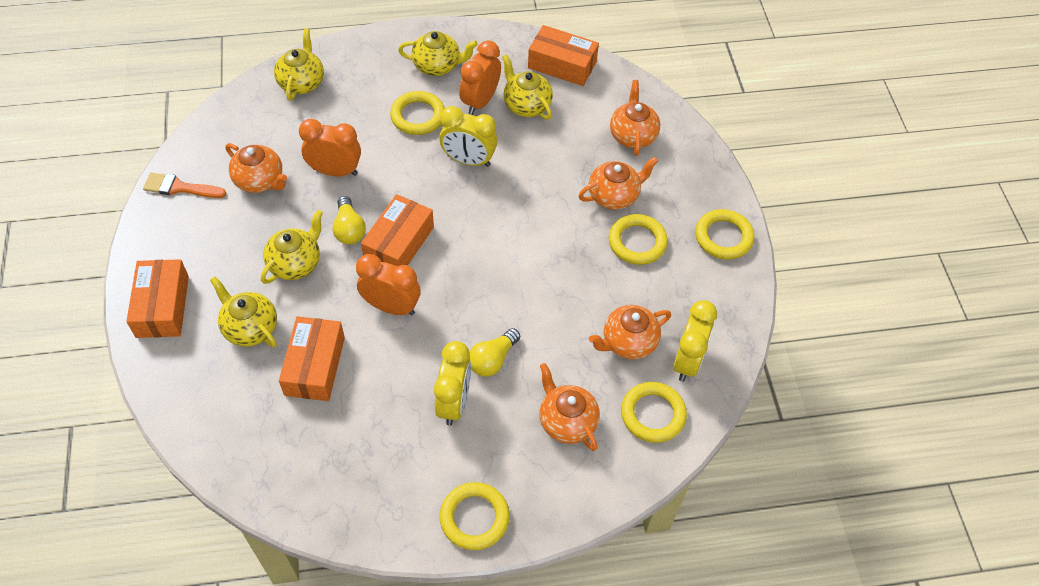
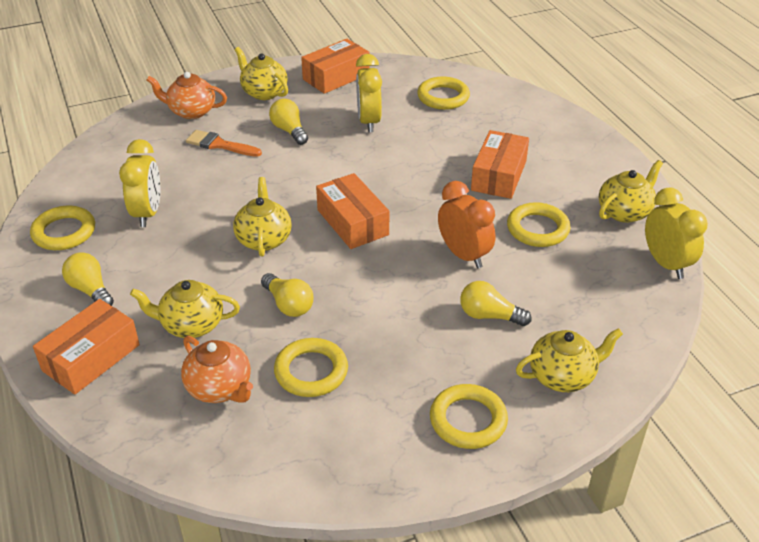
orange clock: 3 -> 1
orange teapot: 5 -> 2
yellow light bulb: 2 -> 4

